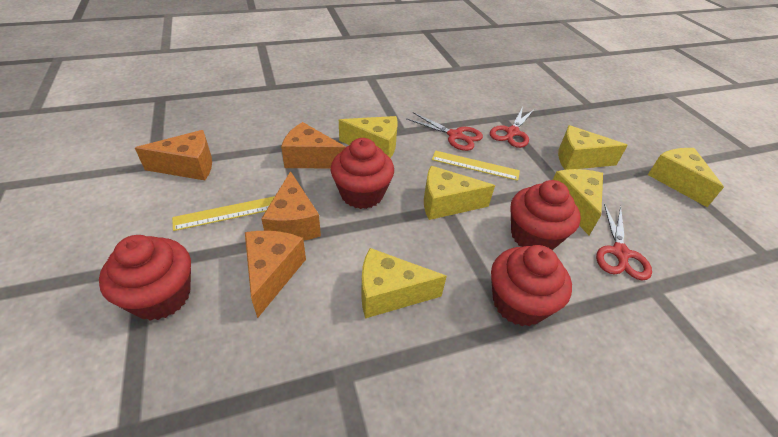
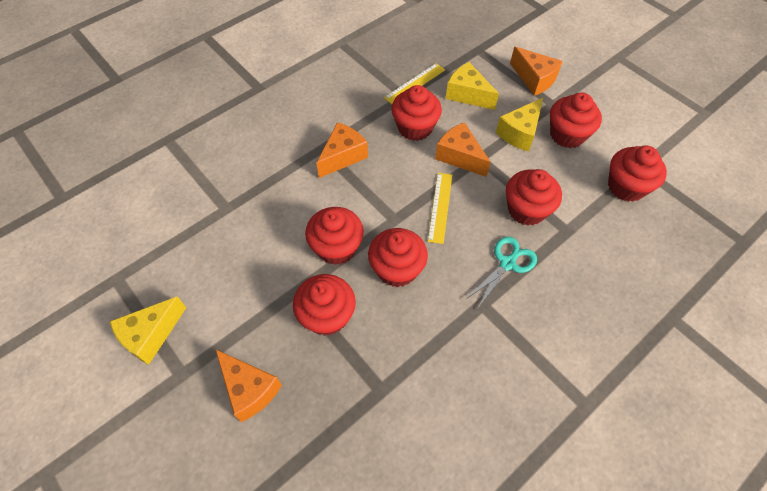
red cupcake: 4 -> 7
red scissors: 3 -> 0
turquoise scissors: 0 -> 1
yellow cheese: 6 -> 3

